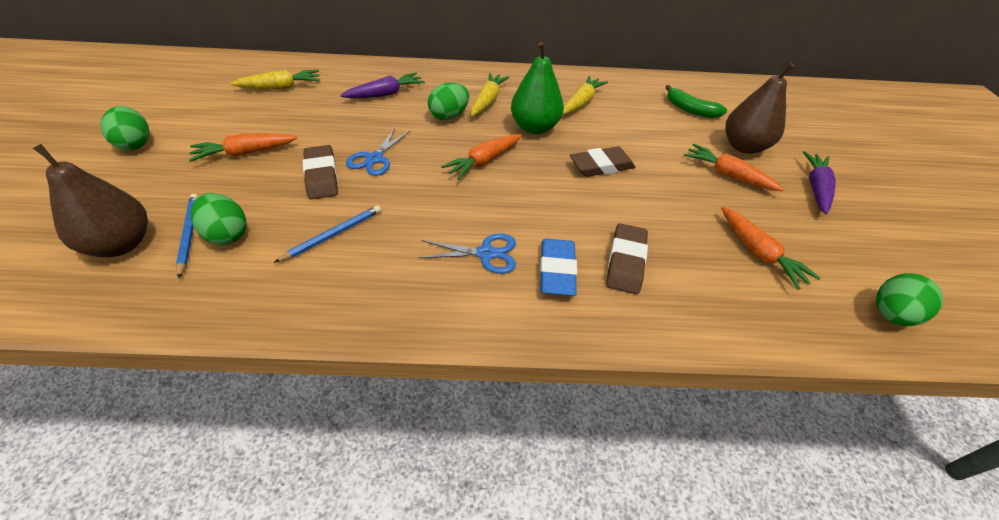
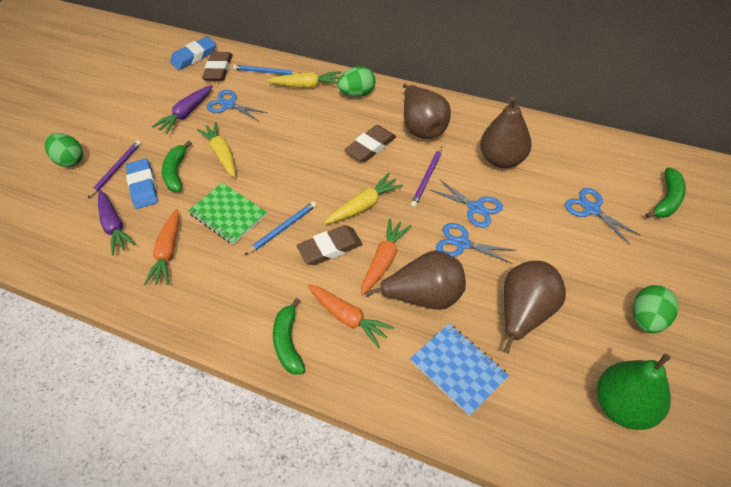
blue eraser: 1 -> 2
blue notebook: 0 -> 1
blue scissors: 2 -> 4
brown pear: 2 -> 4
green banana: 1 -> 3
green egg: 4 -> 3
green notebook: 0 -> 1
orange carrot: 4 -> 3
purple pencil: 0 -> 2

